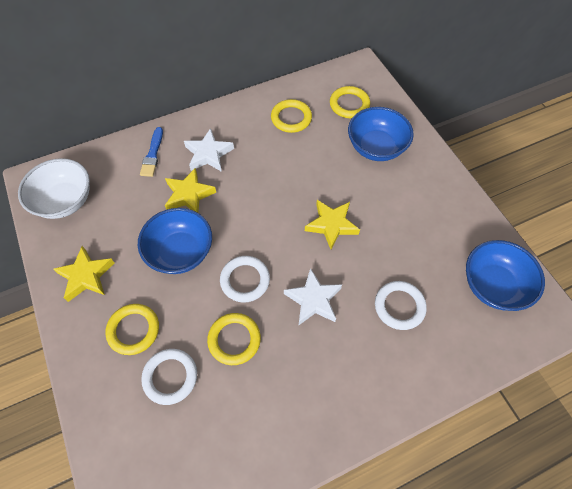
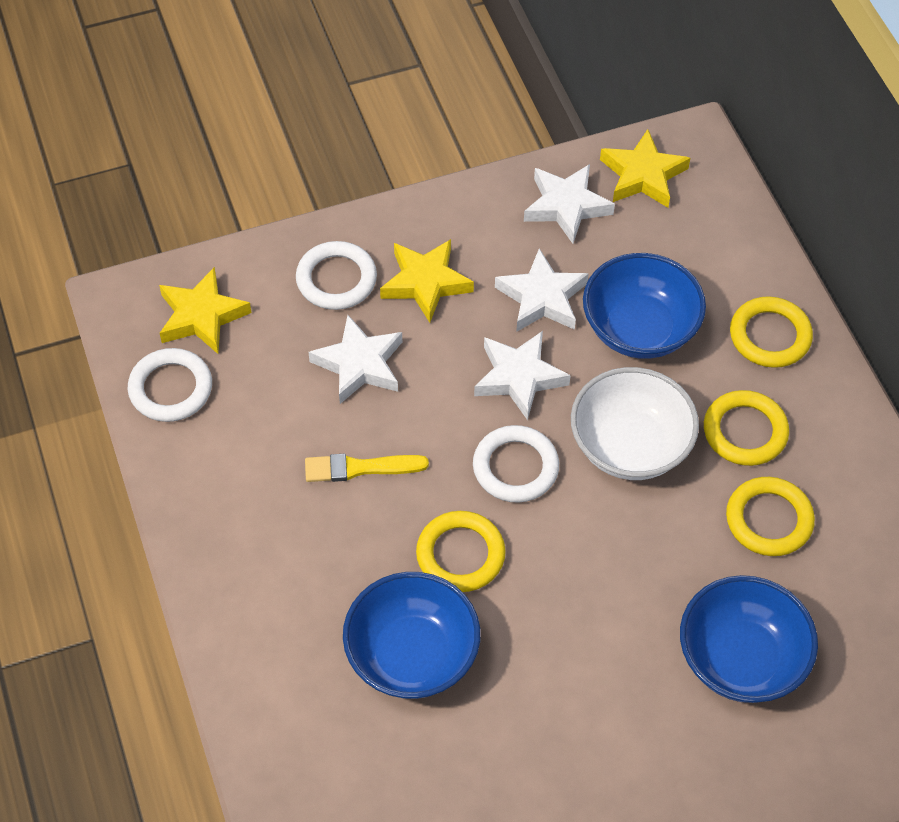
blue brush: 1 -> 0
white star: 2 -> 4
yellow brush: 0 -> 1

